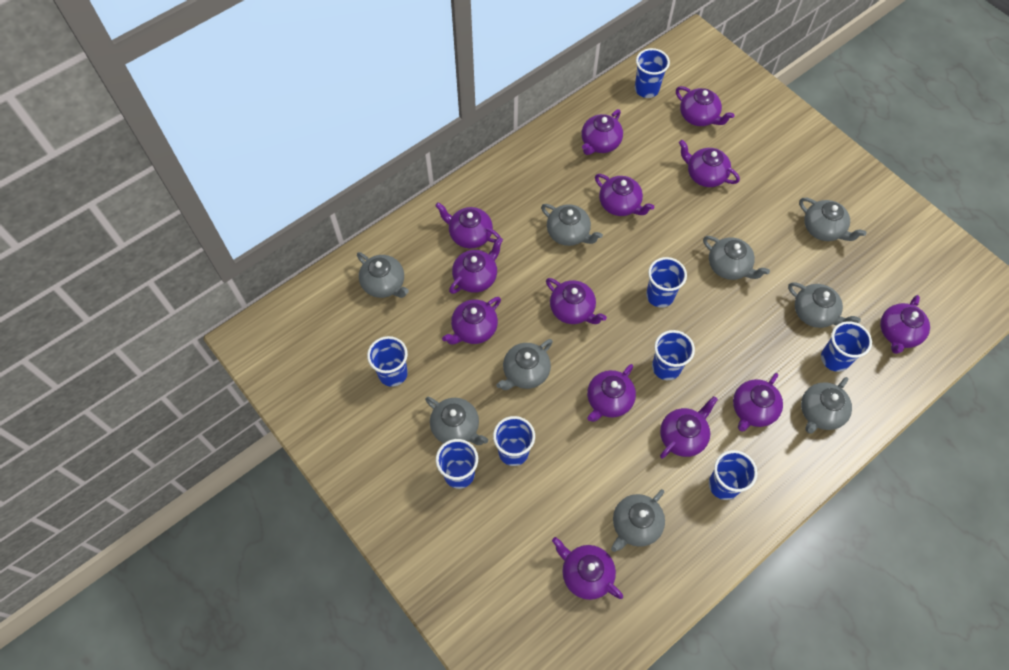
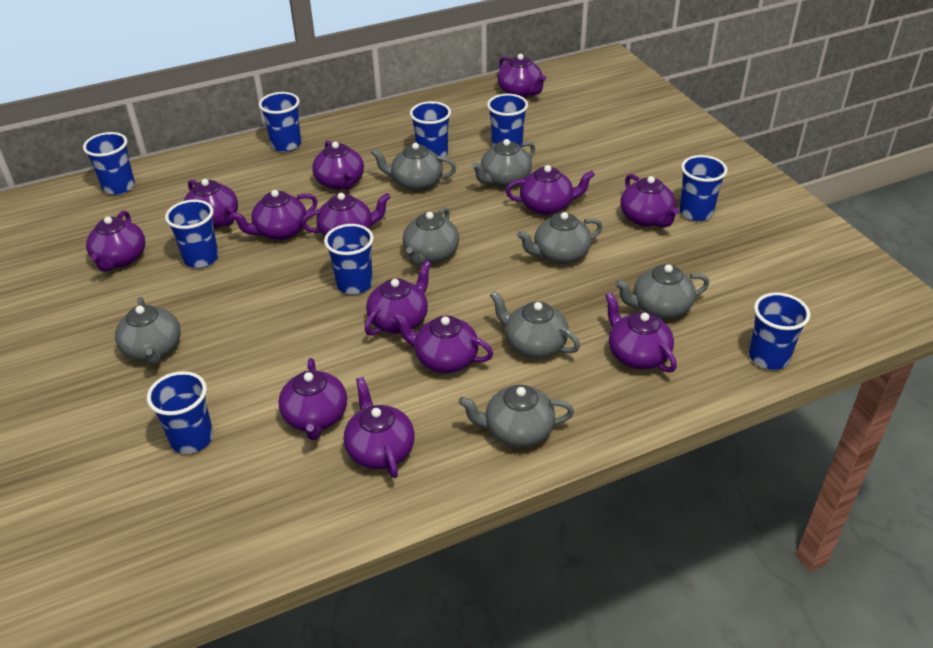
blue cup: 8 -> 9
grey teapot: 9 -> 8

